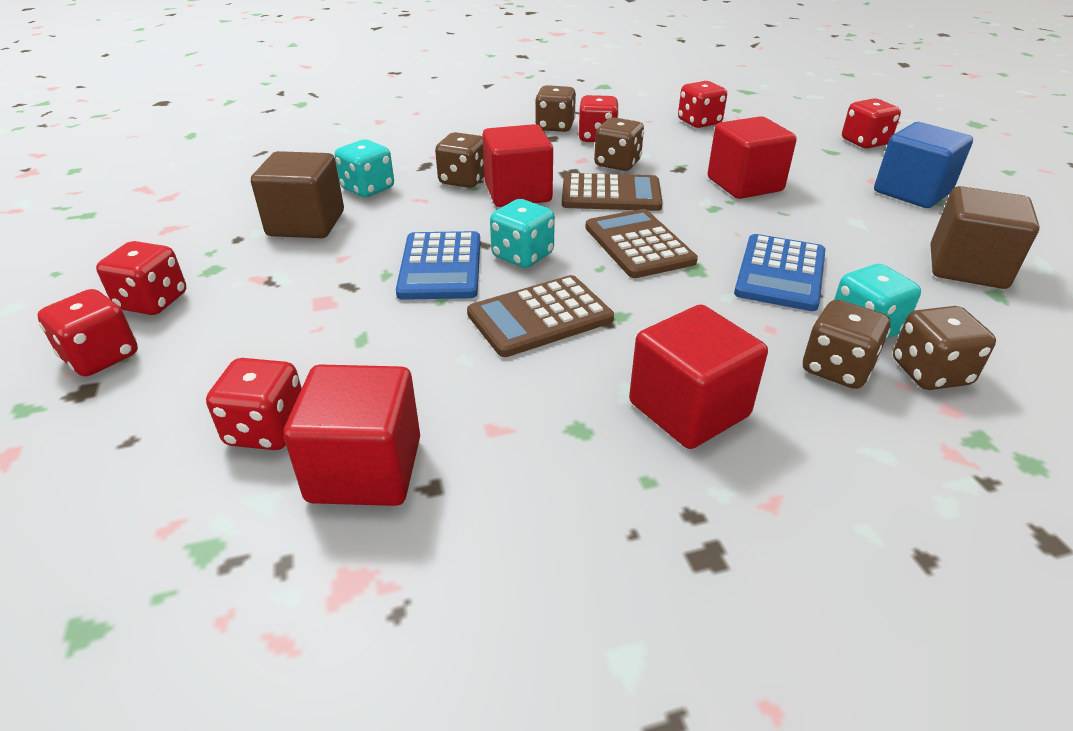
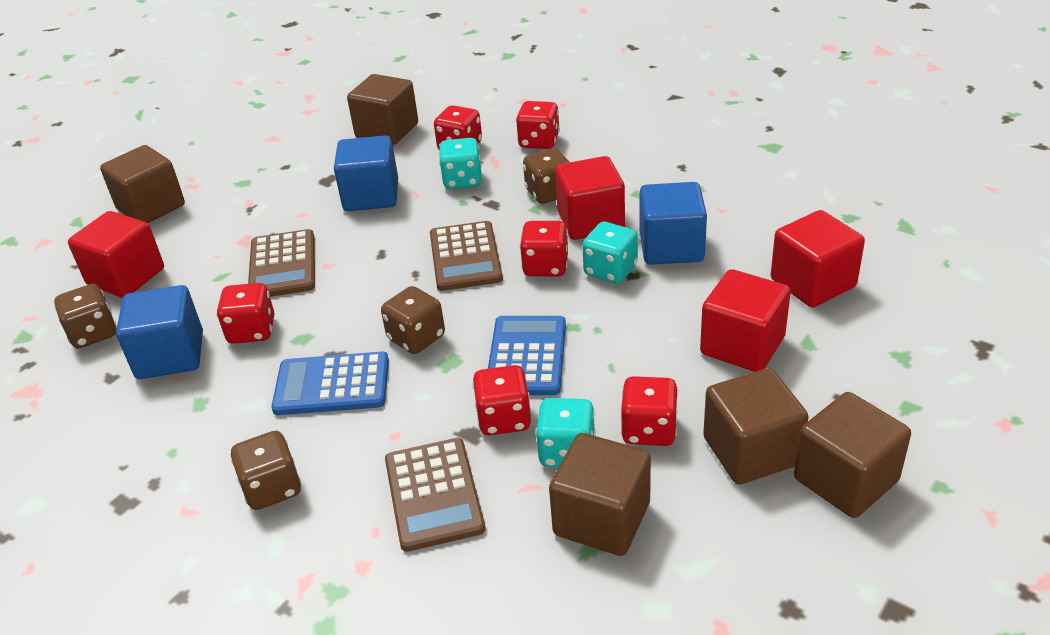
blue cube: 1 -> 3
brown cube: 2 -> 5
brown dice: 5 -> 4

